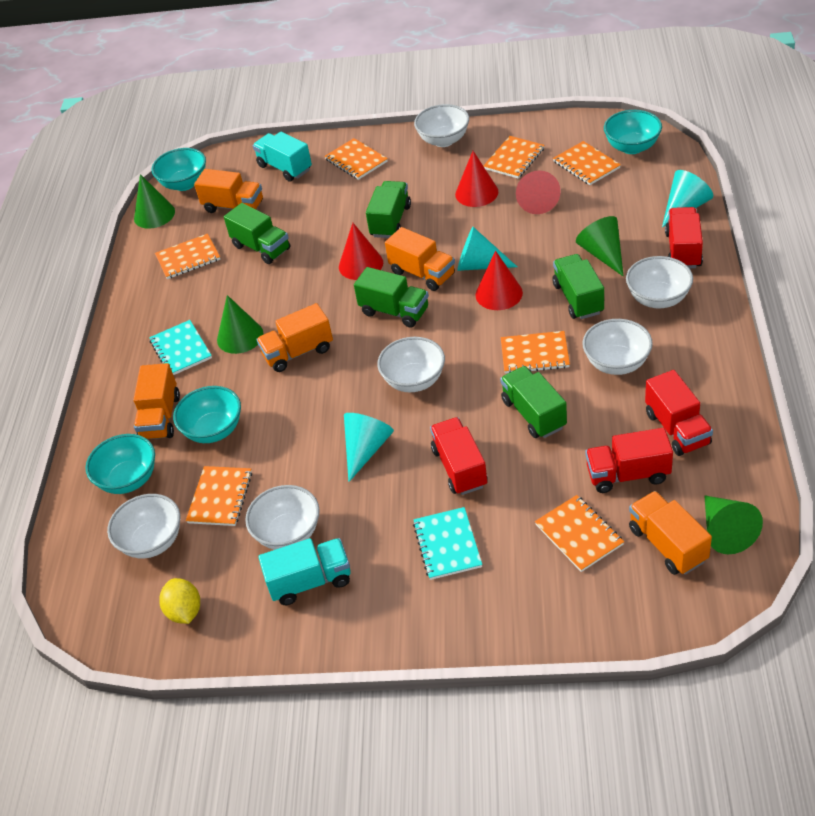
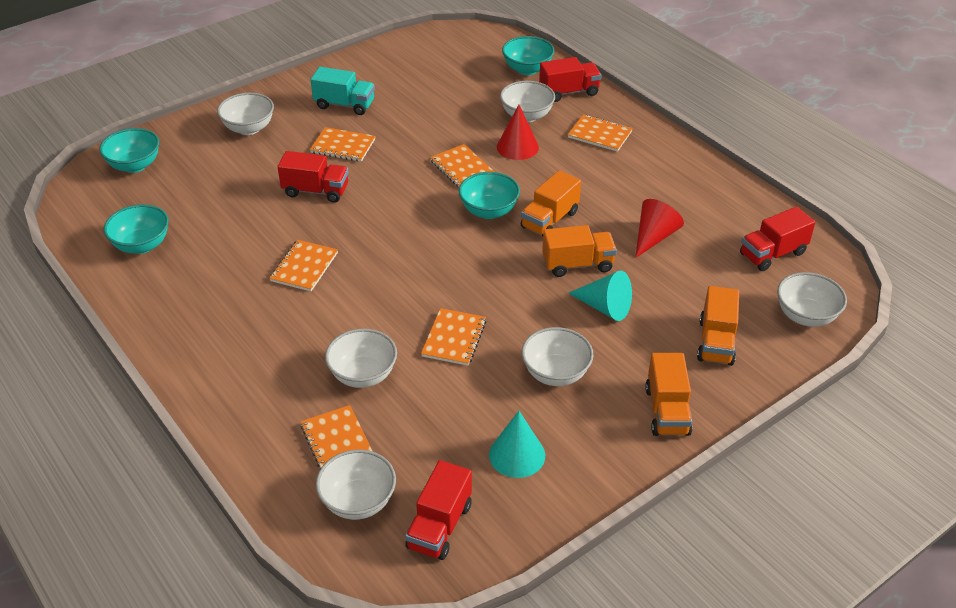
green cone: 4 -> 0
green truck: 5 -> 0
orange notebook: 7 -> 6
orange truck: 5 -> 4
red cone: 4 -> 2
turquoise cone: 3 -> 2
turquoise notebook: 2 -> 0
turquoise truck: 2 -> 1
yellow lemon: 1 -> 0

